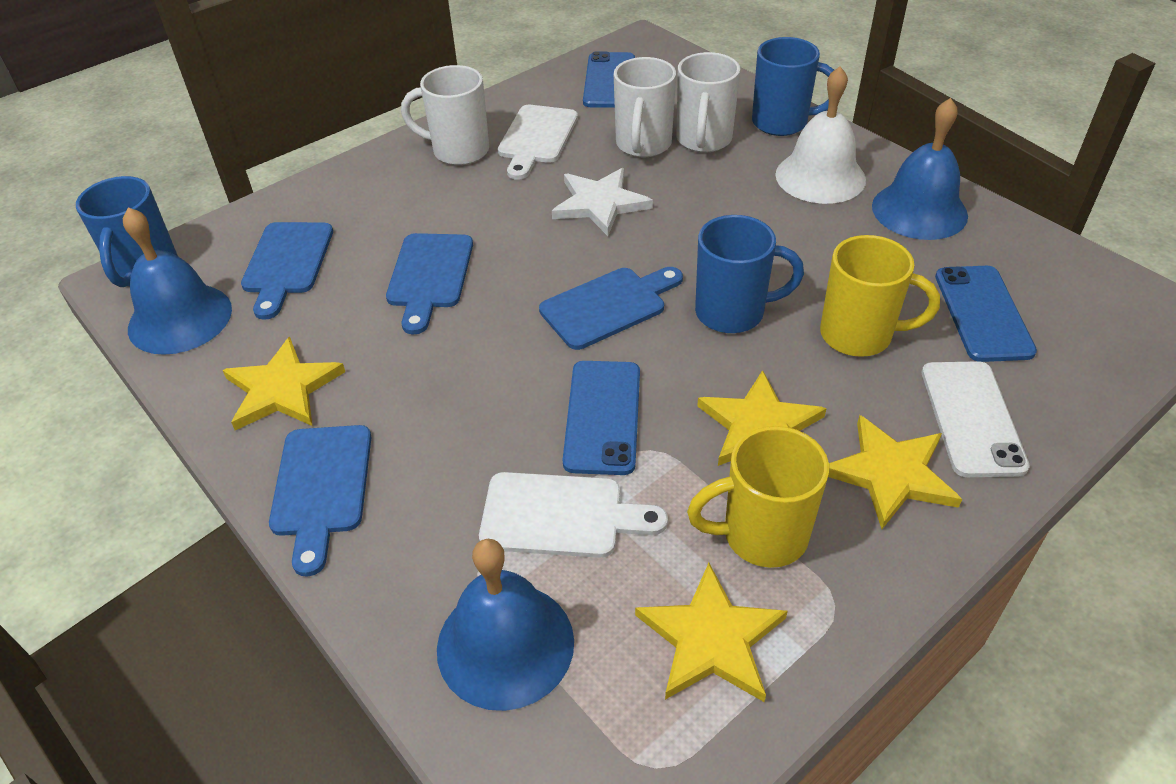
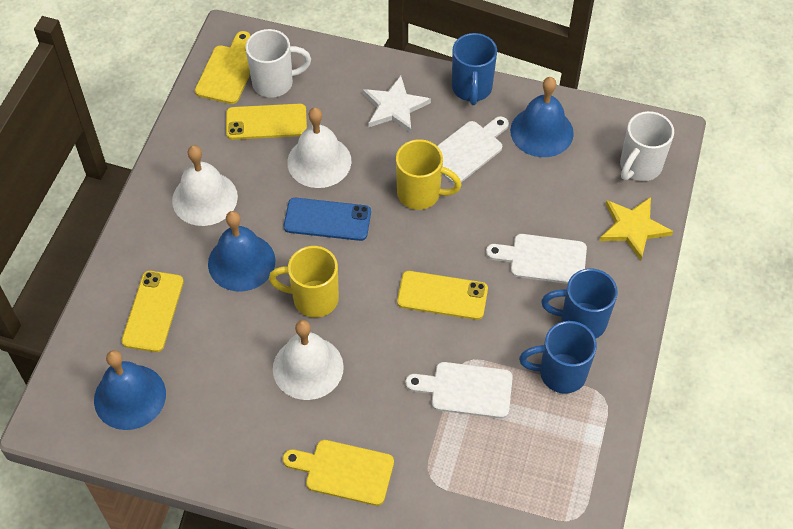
blue cutting board: 4 -> 0
blue phone: 3 -> 1
white bell: 1 -> 3
white cutting board: 2 -> 3
white mug: 3 -> 2
white phone: 1 -> 0
yellow cutting board: 0 -> 2
yellow phone: 0 -> 3
yellow star: 4 -> 1

